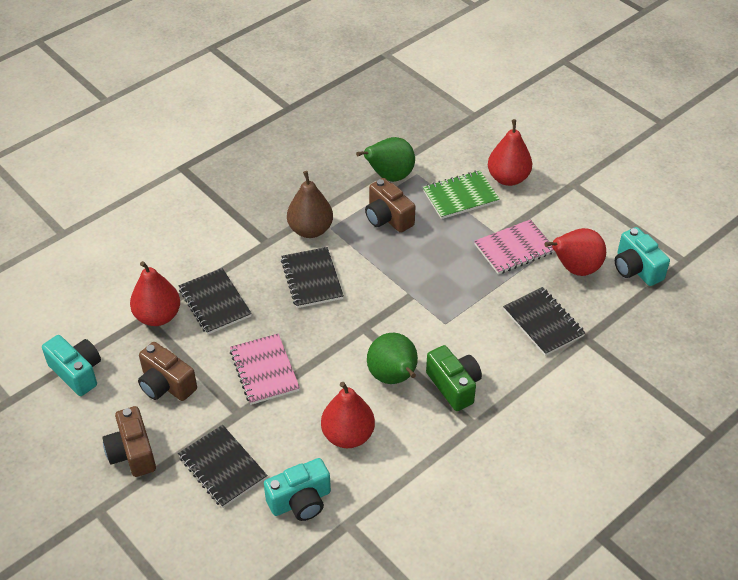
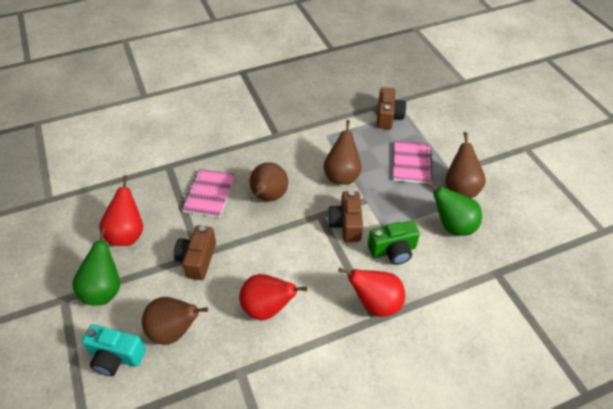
black notebook: 4 -> 0
brown pear: 1 -> 4
green notebook: 1 -> 0
red pear: 4 -> 3
turquoise camera: 3 -> 1

